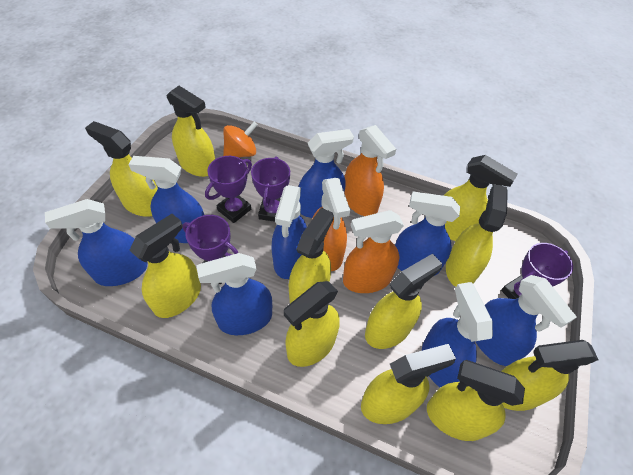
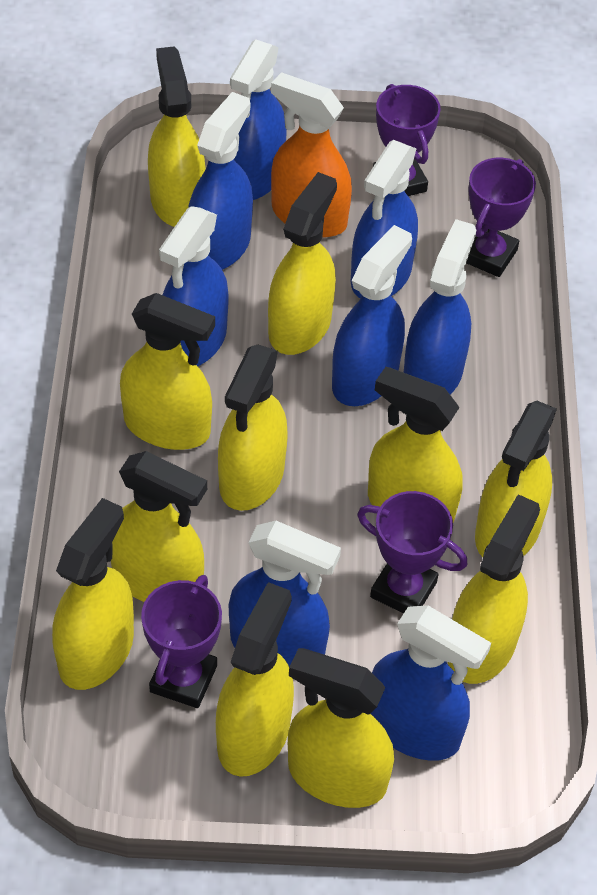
orange spinning top: 1 -> 0
orange spray bottle: 3 -> 1

